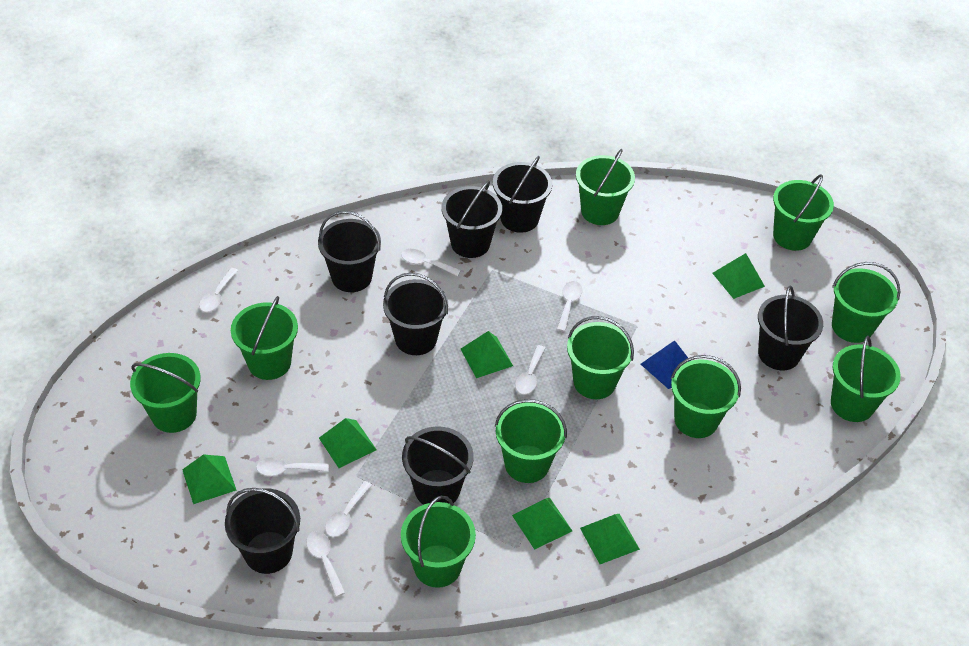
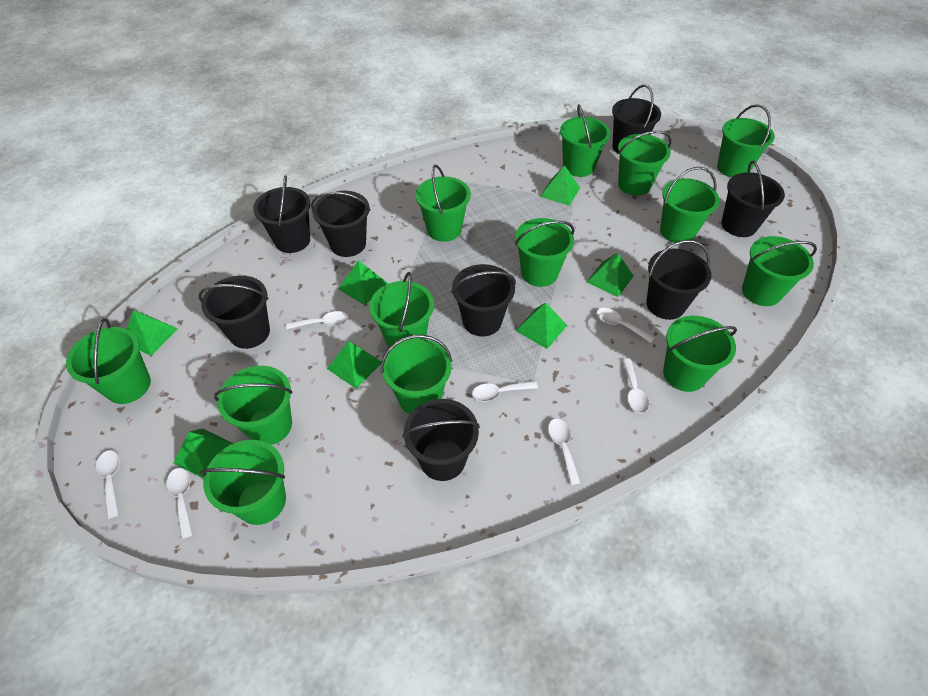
black bucket: 7 -> 8
blue pyramid: 1 -> 0
green bucket: 10 -> 13
green pyramid: 6 -> 7

